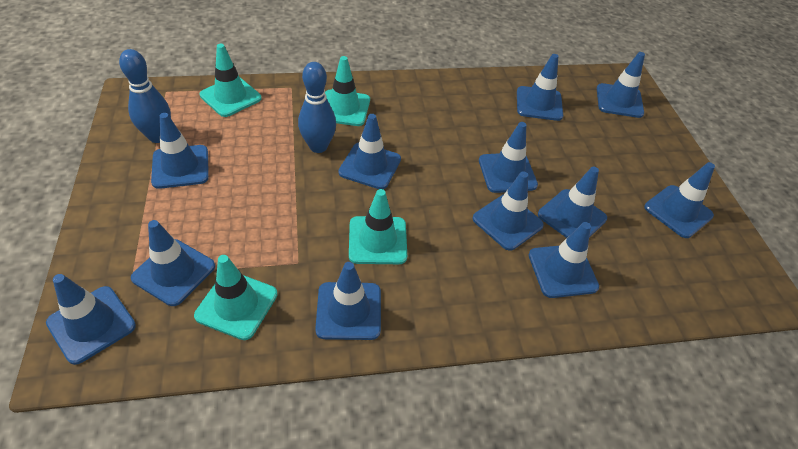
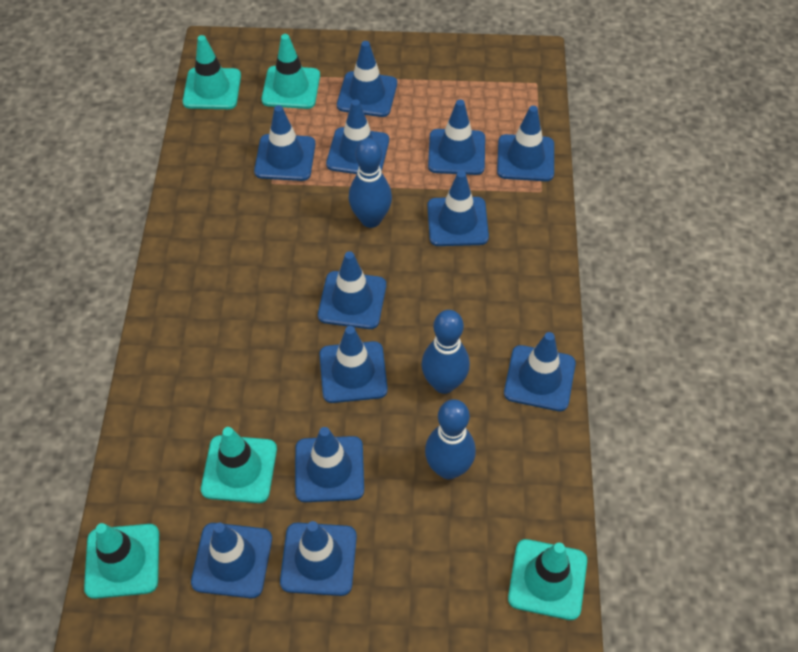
blue bowling pin: 2 -> 3
turquoise traffic cone: 4 -> 5

